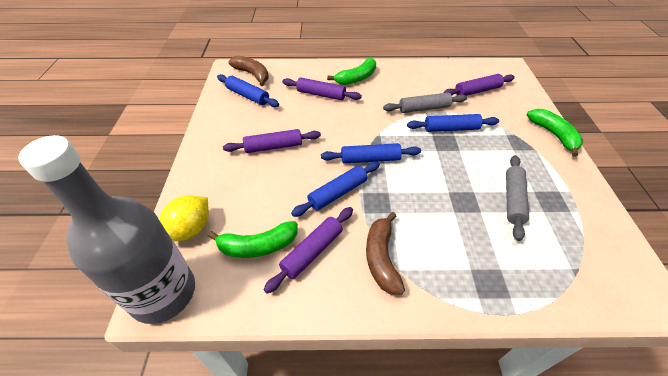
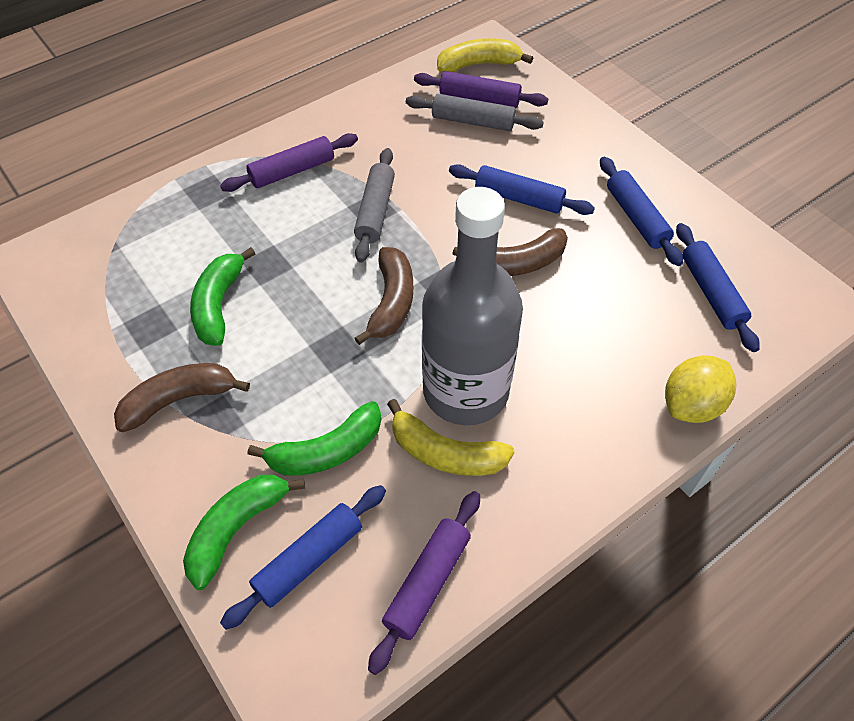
brown banana: 2 -> 3
purple rolling pin: 4 -> 3
yellow banana: 0 -> 2

